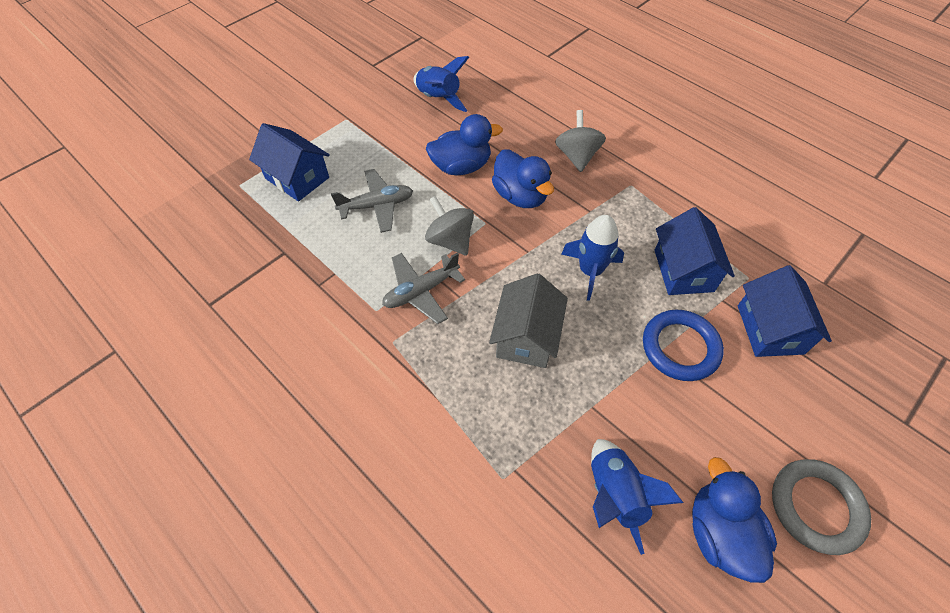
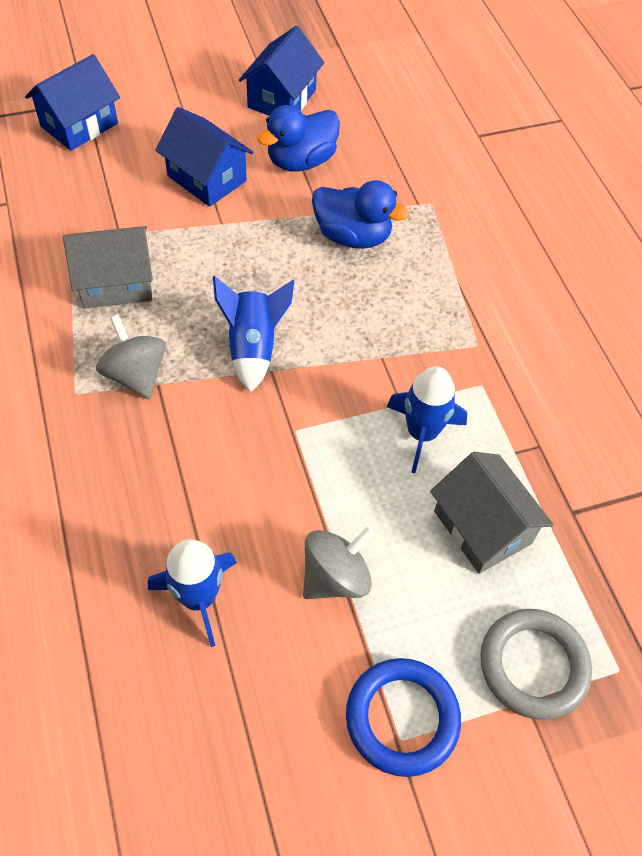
blue duck: 3 -> 2
grey house: 1 -> 2
grey plane: 2 -> 0

